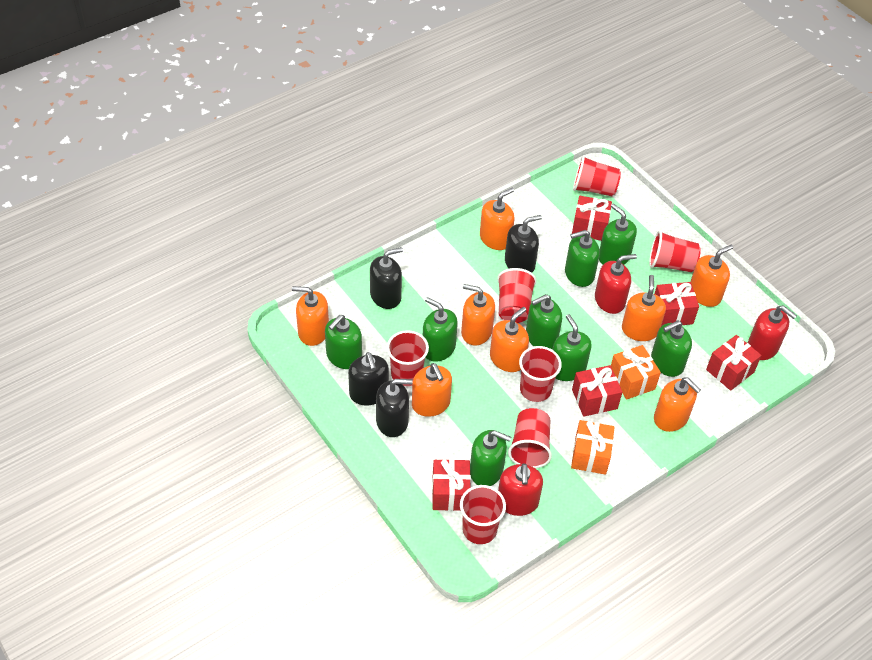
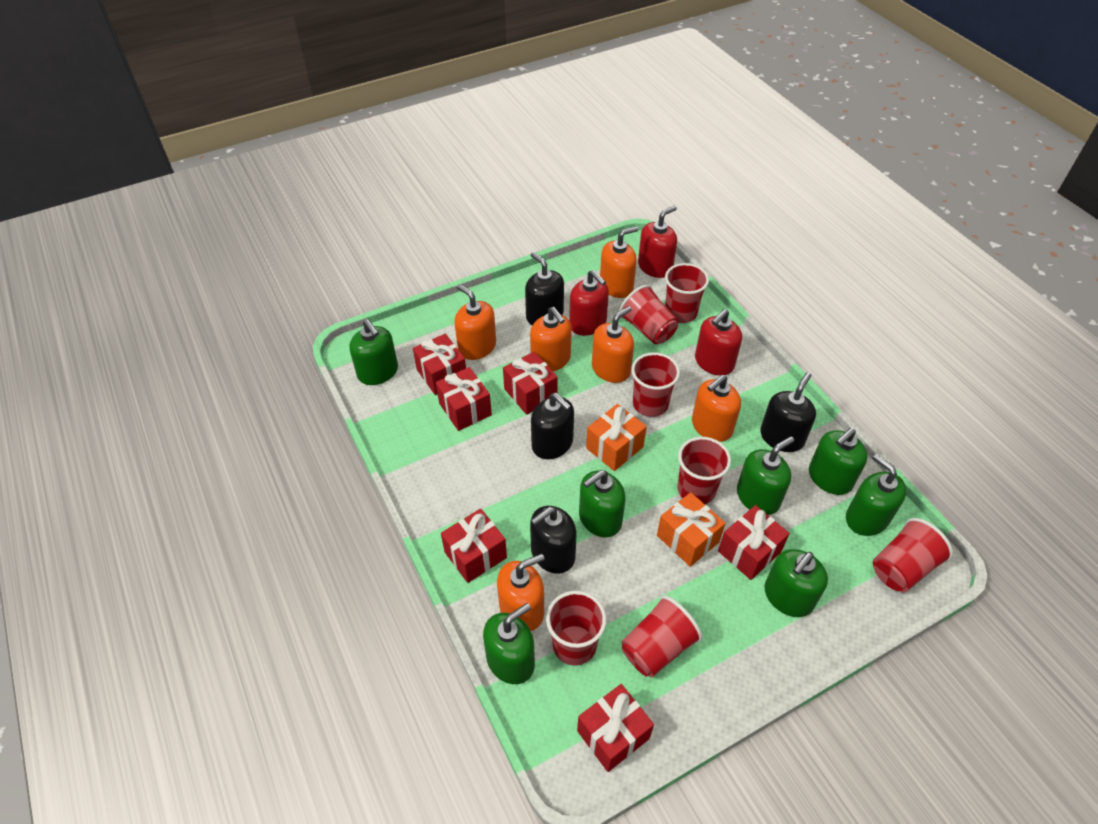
green soap dispenser: 8 -> 7
orange soap dispenser: 8 -> 6
red gift: 5 -> 6

